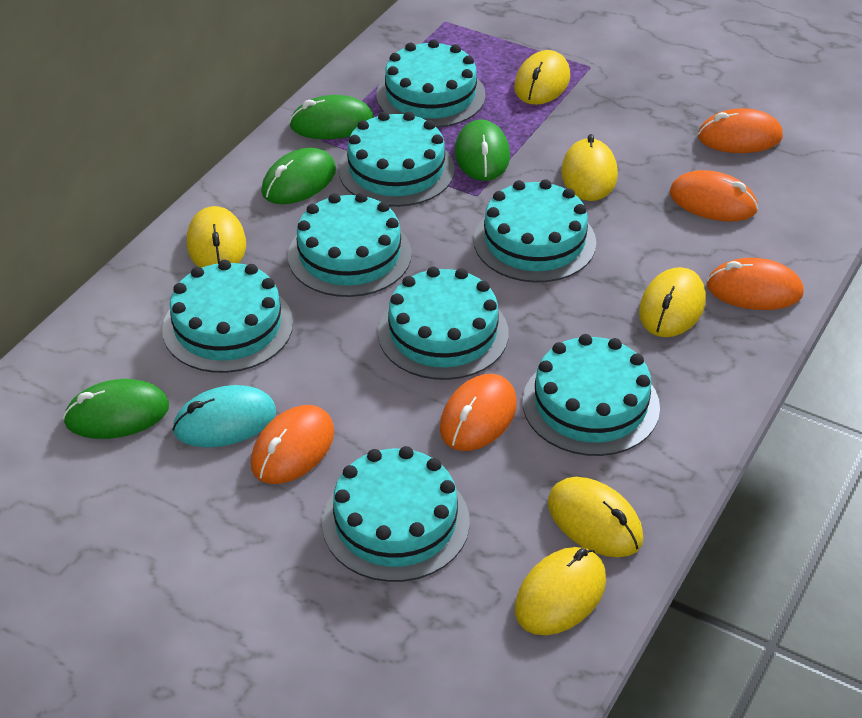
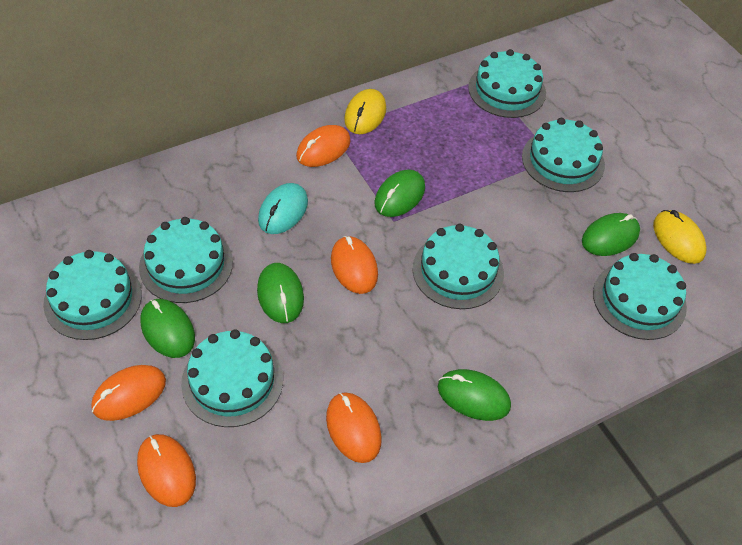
green mouse: 4 -> 5
turquoise cake: 8 -> 7
yellow mouse: 6 -> 2

